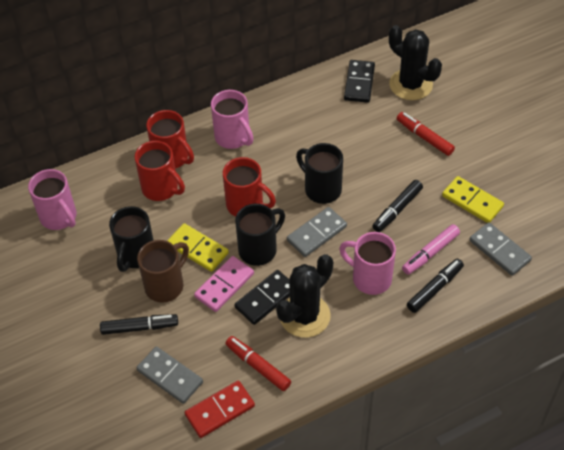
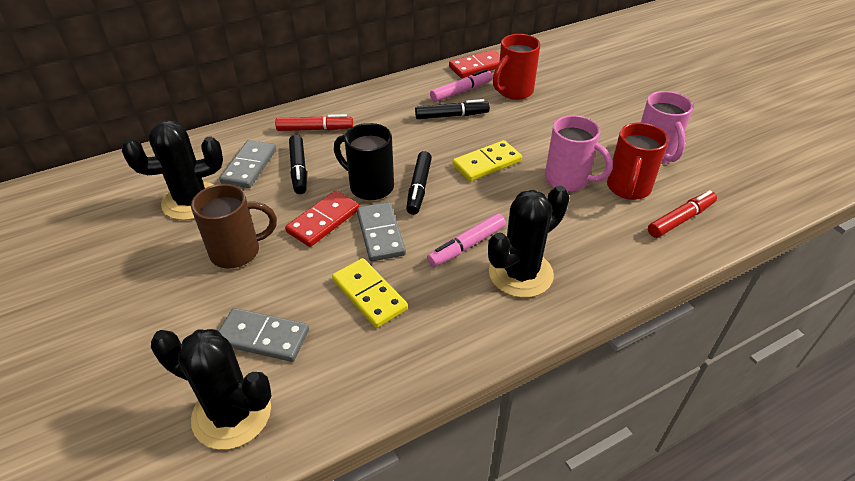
black cactus: 2 -> 3
black domino: 2 -> 0
black mug: 3 -> 1
pink domino: 1 -> 0
pink marker: 1 -> 2
pink mug: 3 -> 2
red domino: 1 -> 2
red mug: 3 -> 2

